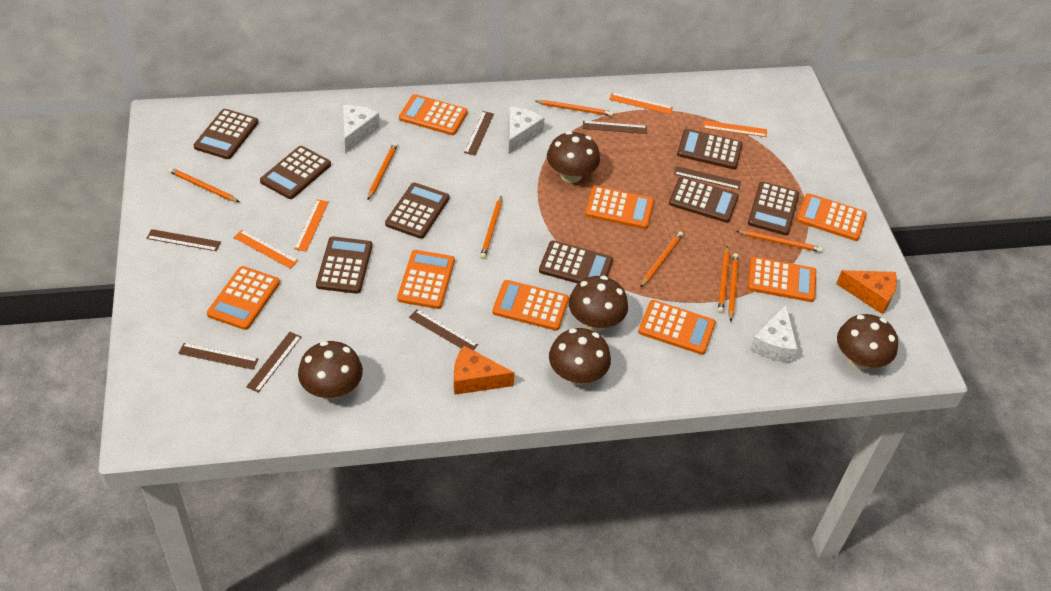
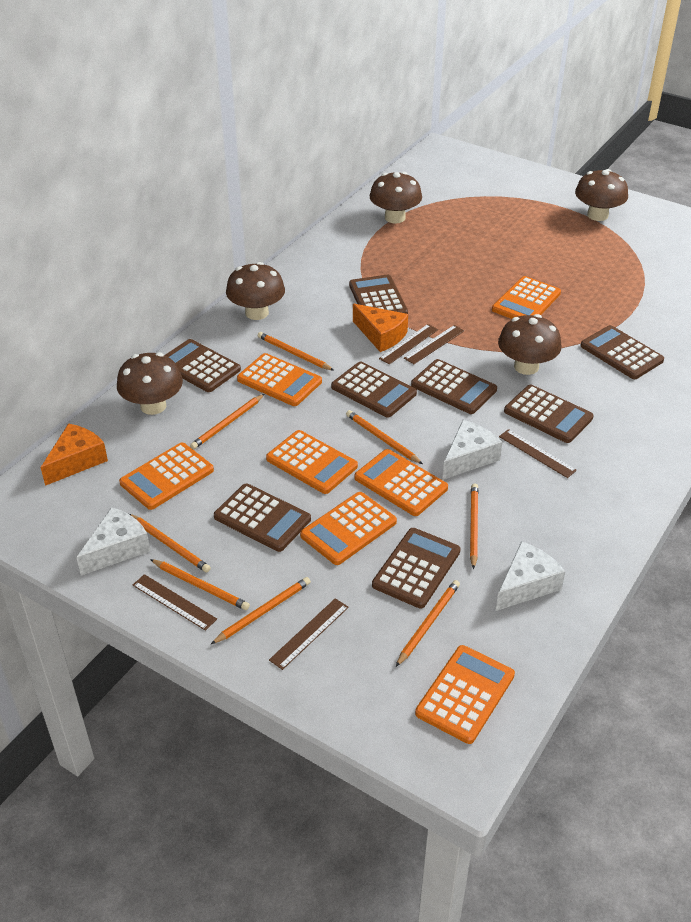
brown ruler: 7 -> 5
orange calculator: 8 -> 7
orange ruler: 4 -> 0

